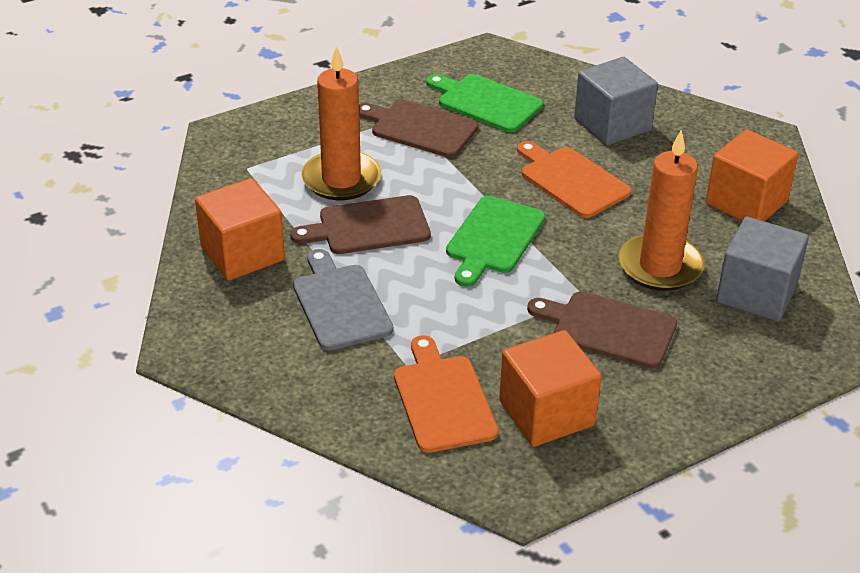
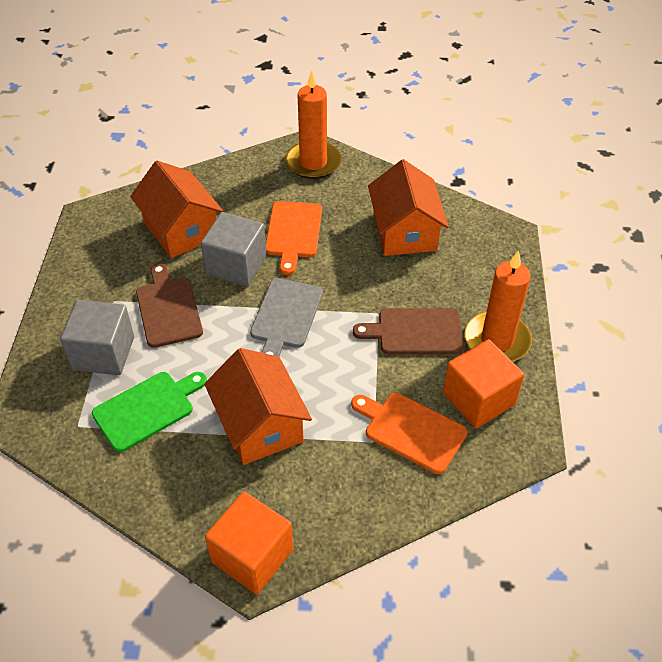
brown cutting board: 3 -> 2
green cutting board: 2 -> 1
orange cube: 3 -> 2
orange house: 0 -> 3

